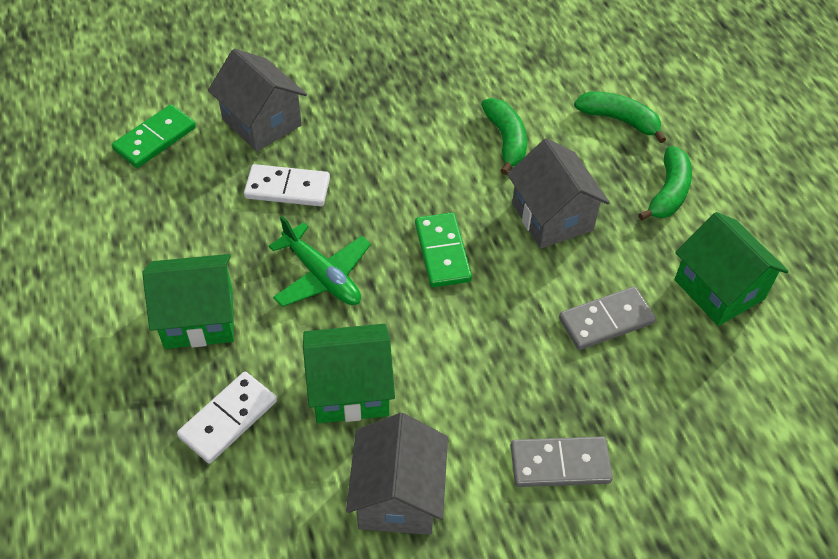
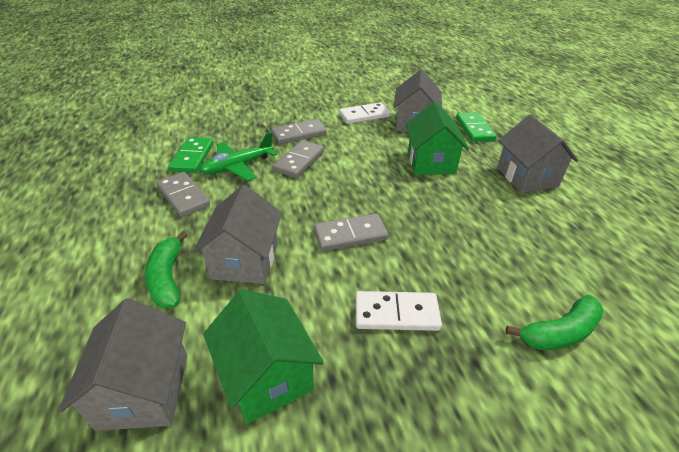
green banana: 3 -> 2
green house: 3 -> 2
grey domino: 2 -> 4
grey house: 3 -> 4

